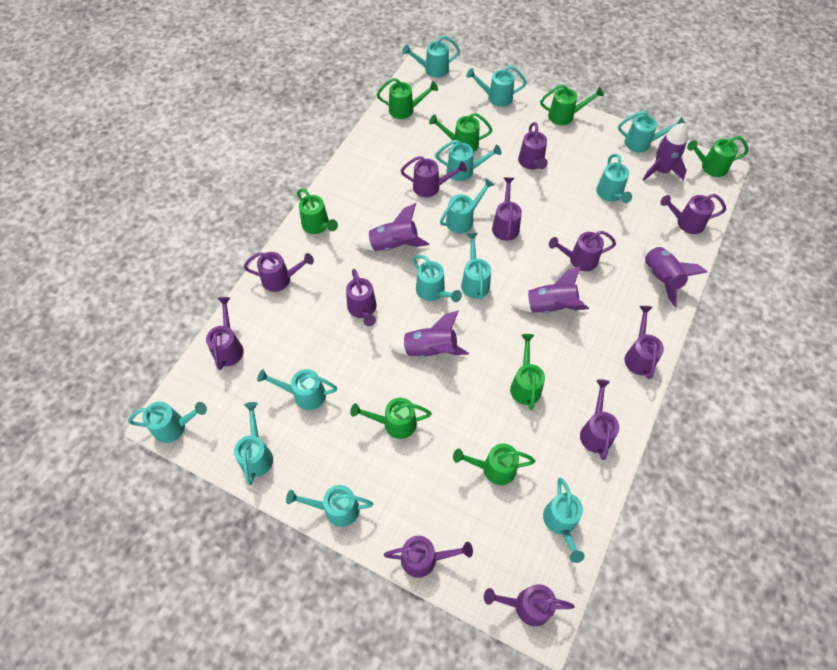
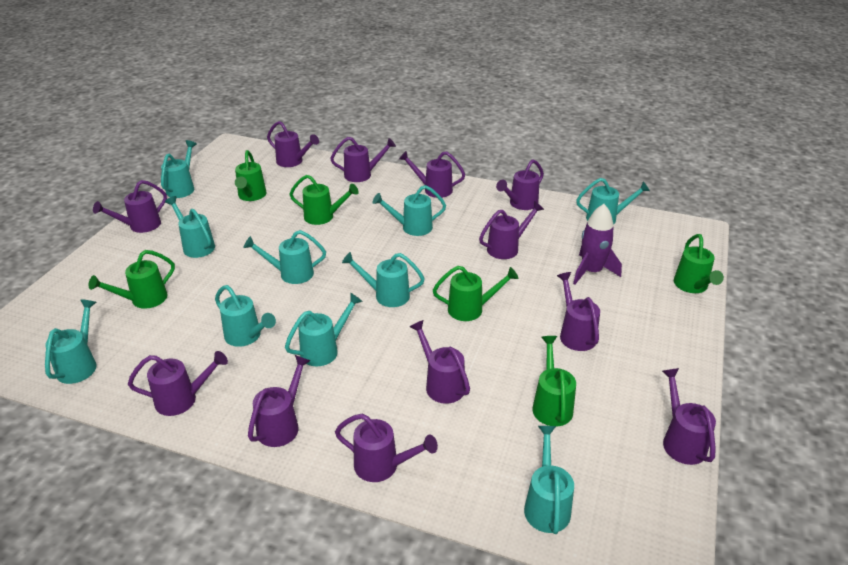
green watering can: 8 -> 6
purple rocket: 5 -> 1
turquoise watering can: 13 -> 10

